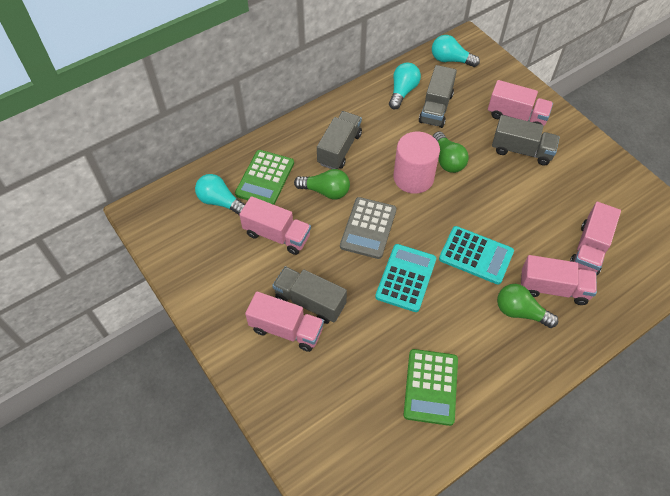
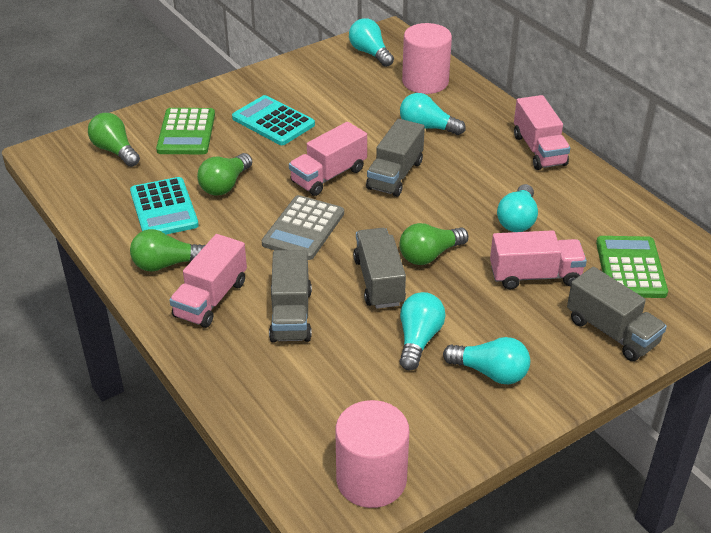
green light bulb: 3 -> 4
pink cylinder: 1 -> 2
pink truck: 5 -> 4
turquoise light bulb: 3 -> 5

